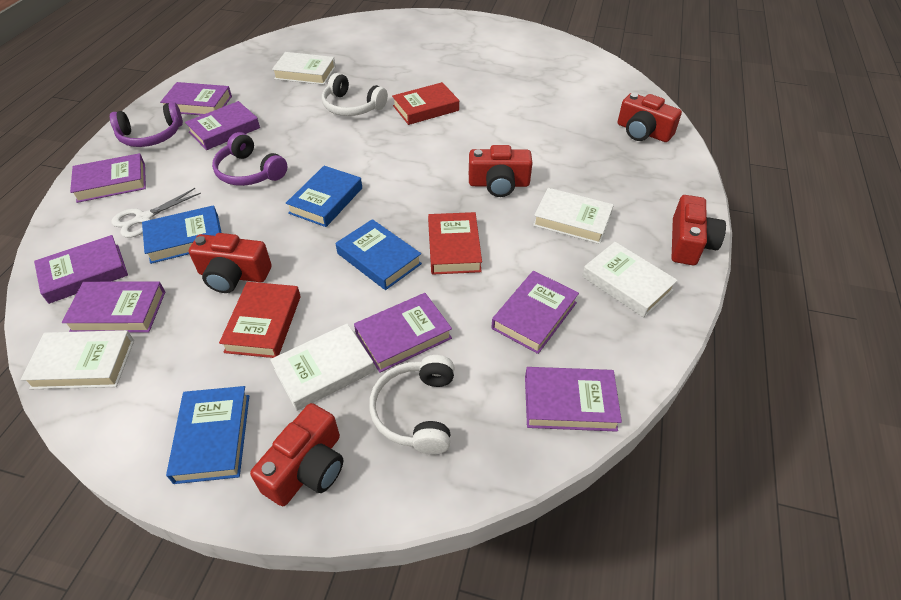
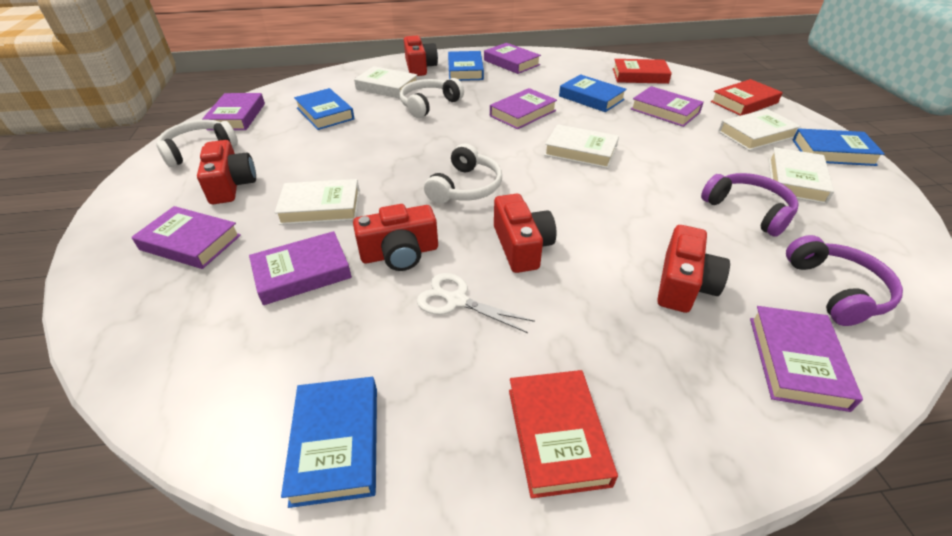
blue book: 4 -> 5
purple book: 8 -> 7
white headphones: 2 -> 3

